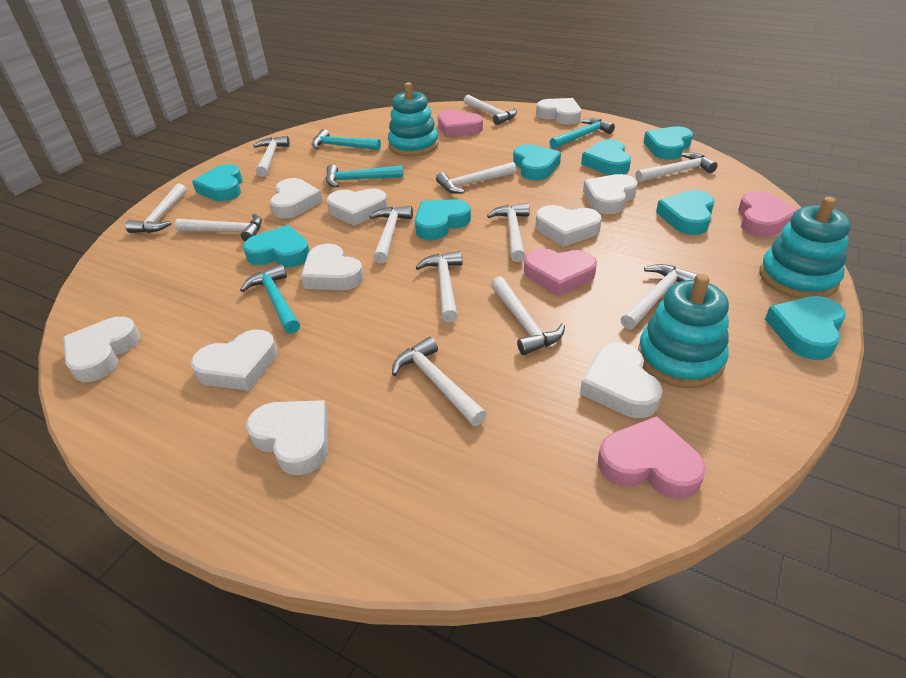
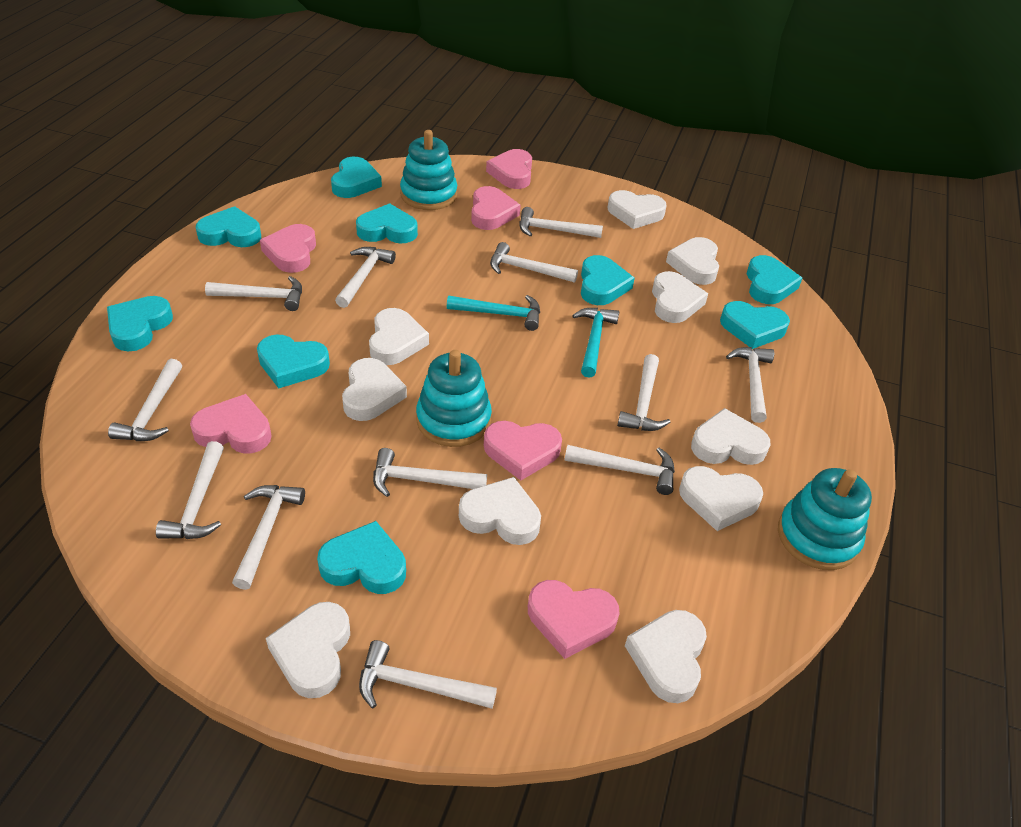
pink heart: 4 -> 6
turquoise hammer: 4 -> 2
turquoise heart: 8 -> 9

